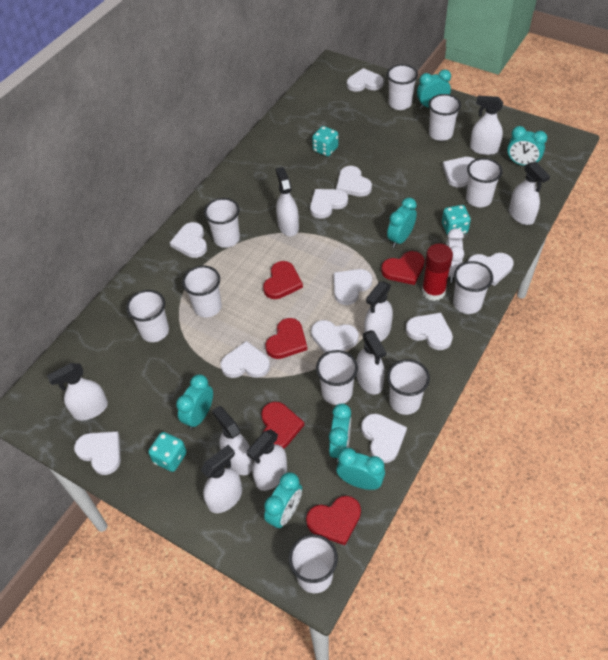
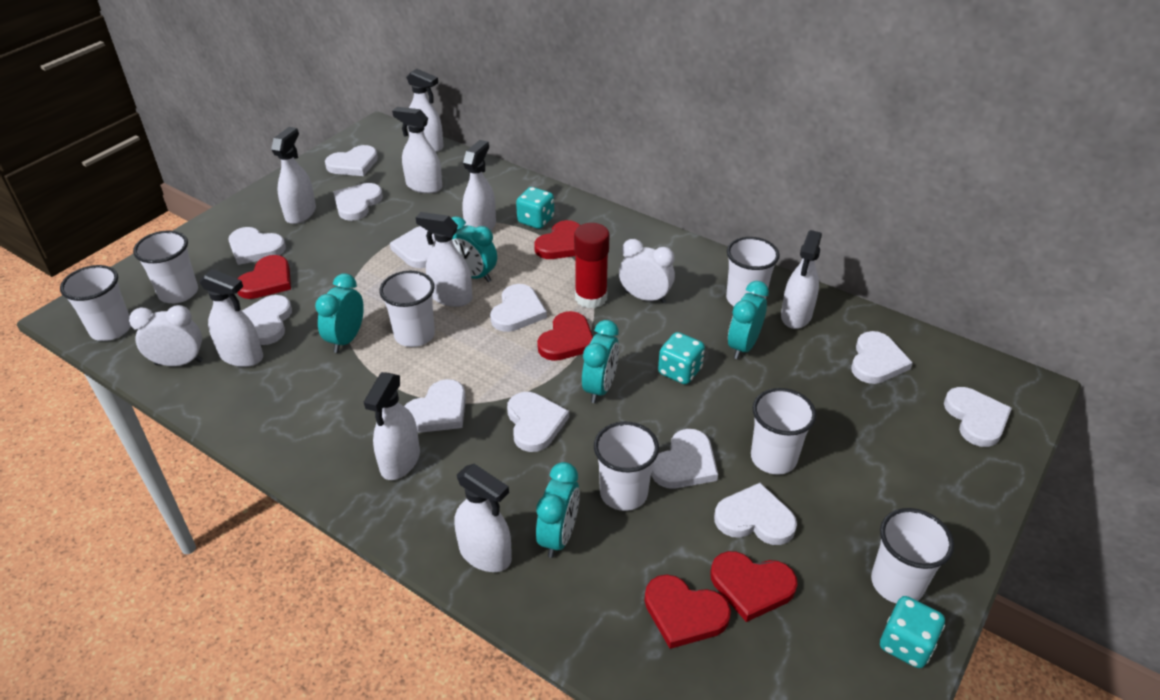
turquoise clock: 7 -> 5
white clock: 1 -> 2
white cup: 10 -> 7

